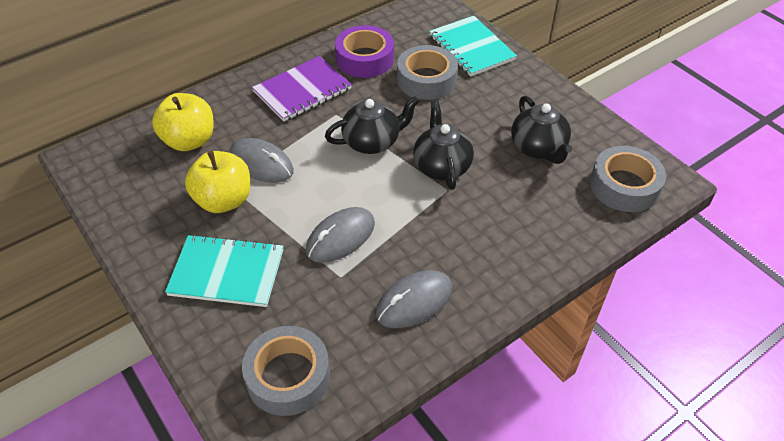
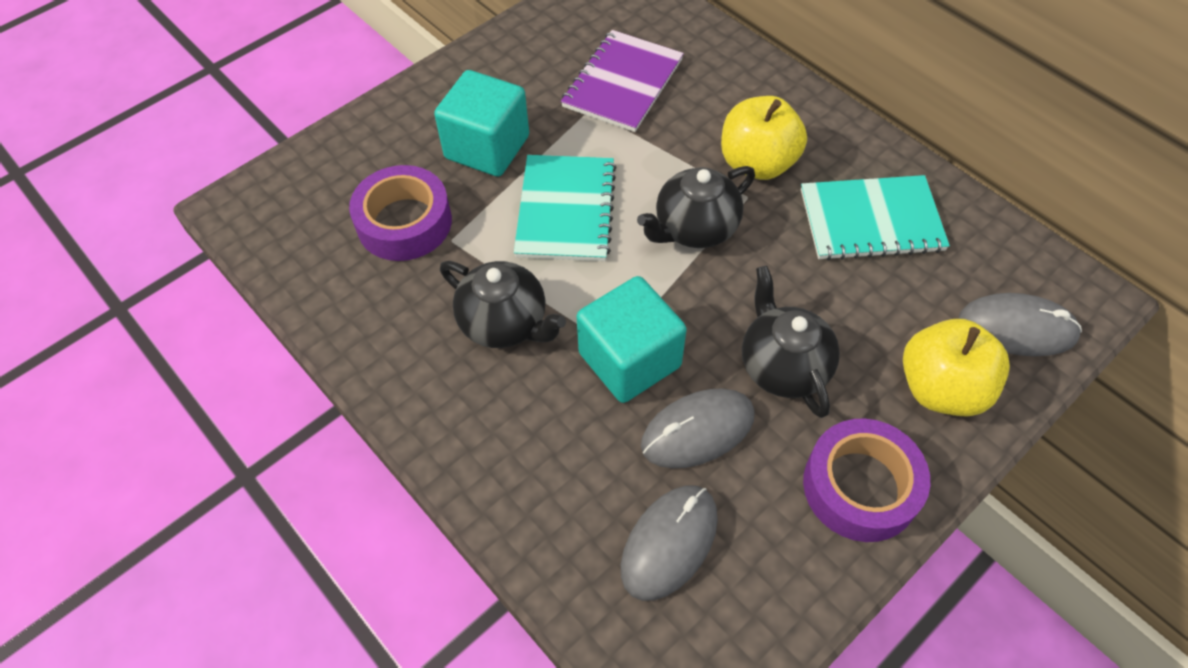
grey tape: 3 -> 0
purple tape: 1 -> 2
turquoise cube: 0 -> 2

